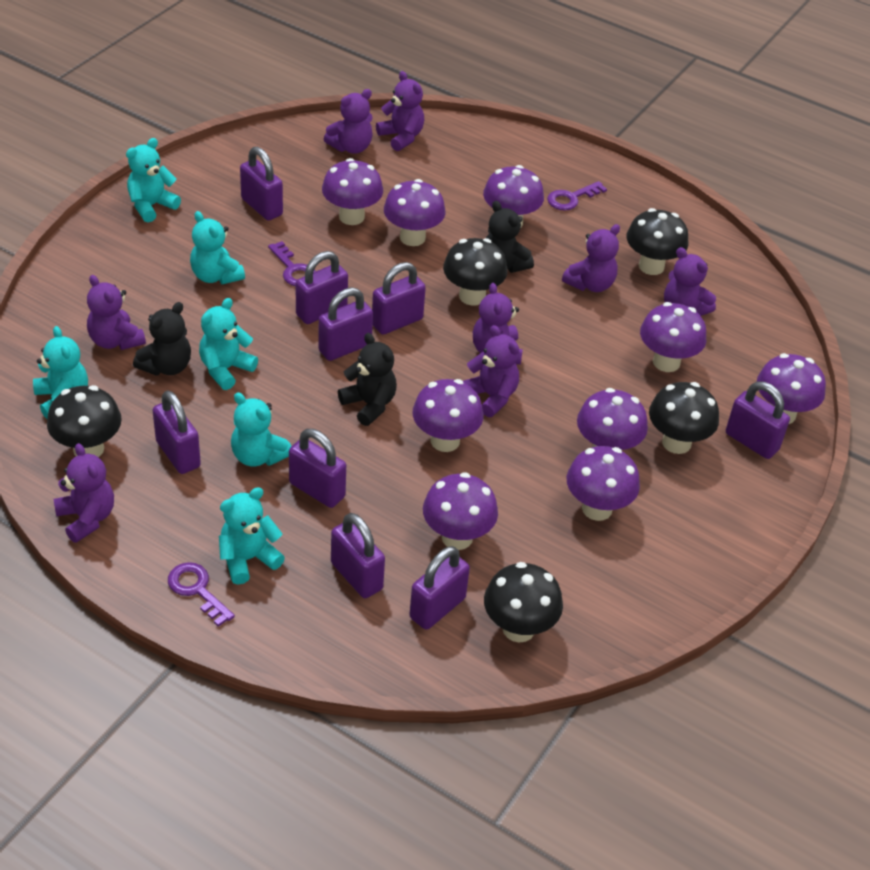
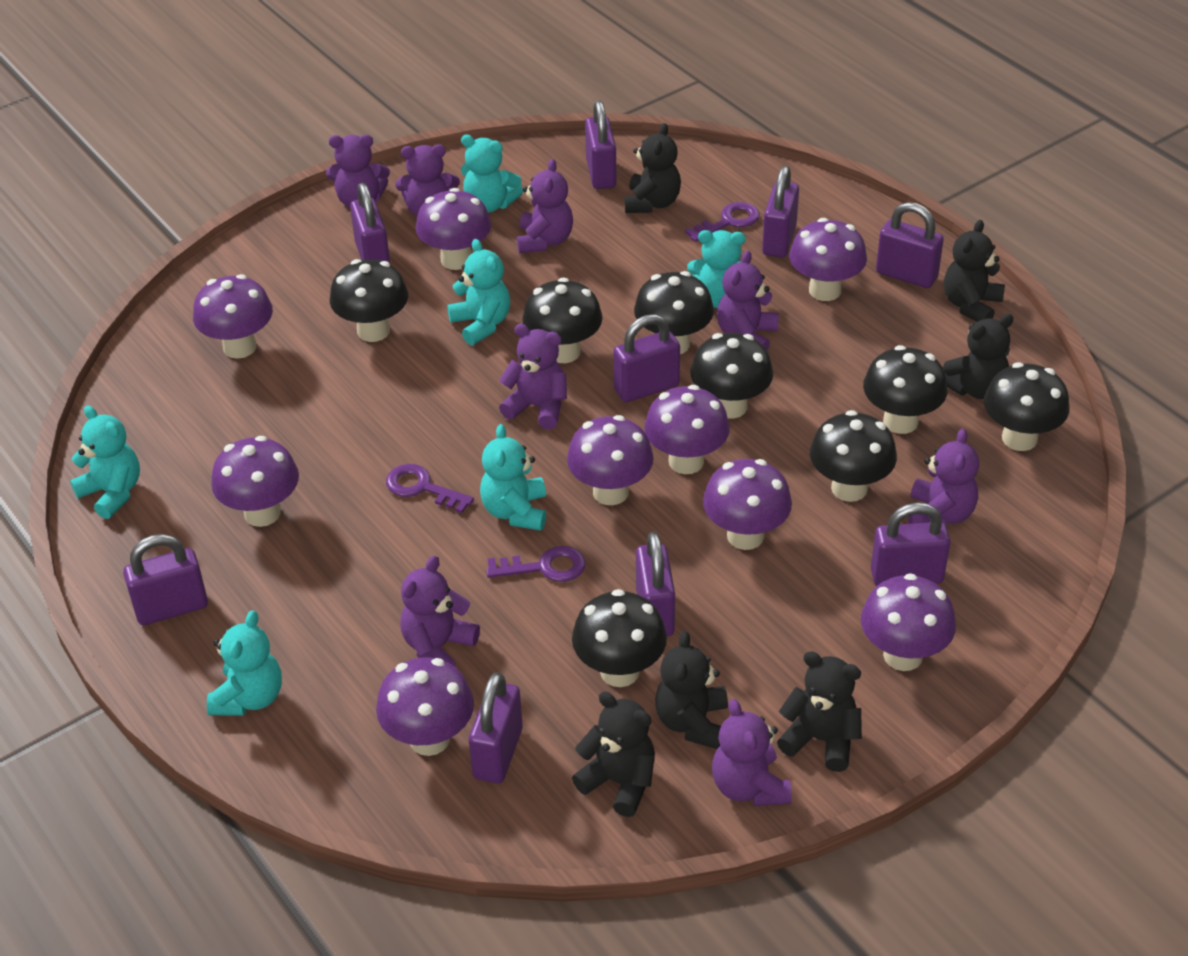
black mushroom: 5 -> 8
black teddy bear: 3 -> 6

